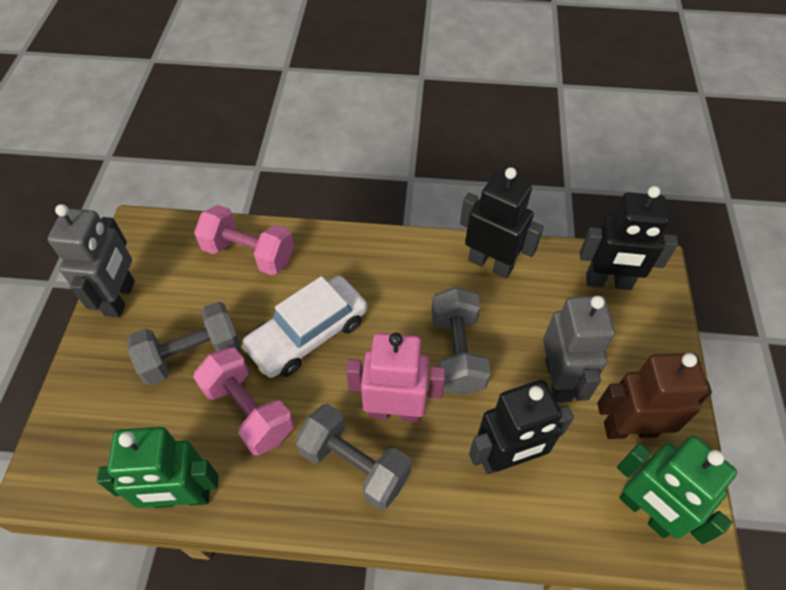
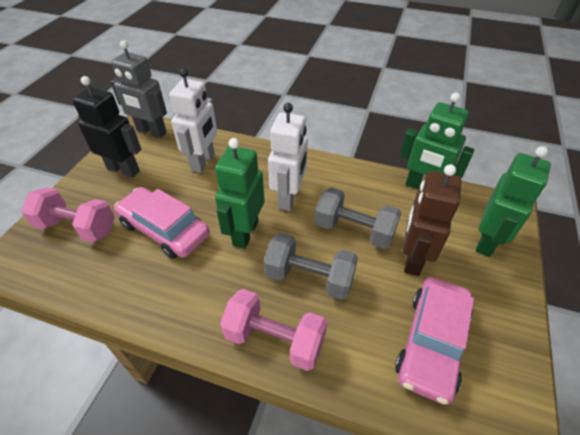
black robot: 3 -> 1
green robot: 2 -> 3
grey dumbbell: 3 -> 2
grey robot: 2 -> 1
pink car: 0 -> 2
pink robot: 1 -> 0
white car: 1 -> 0
white robot: 0 -> 2

